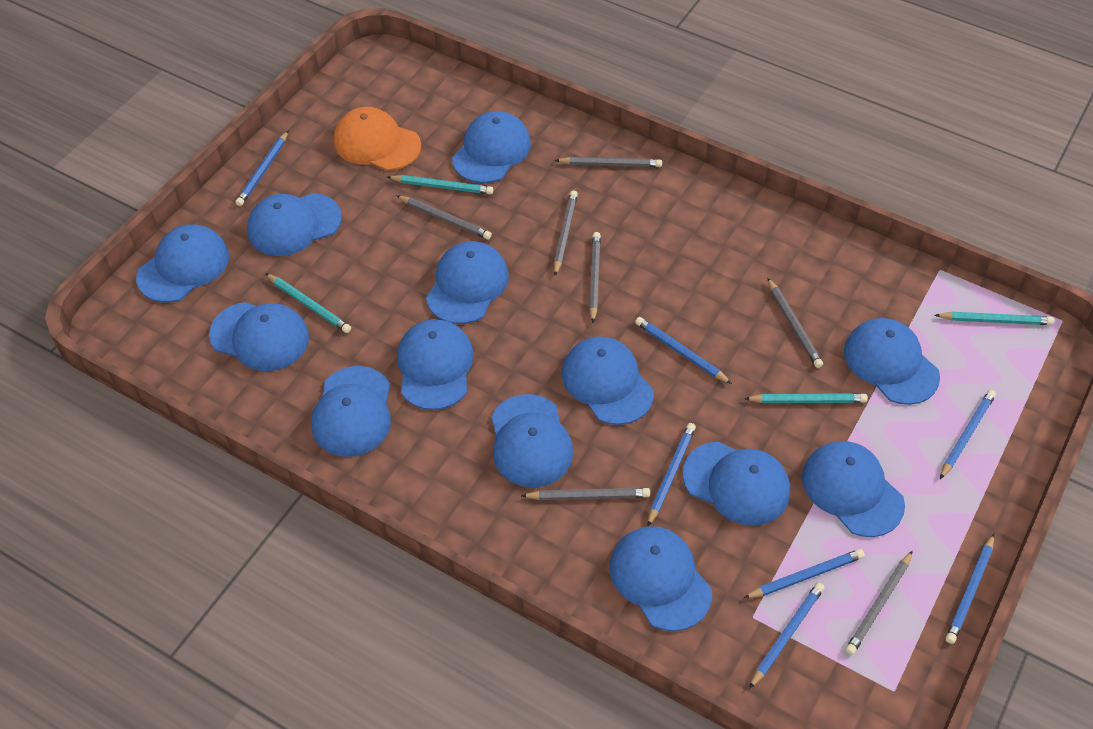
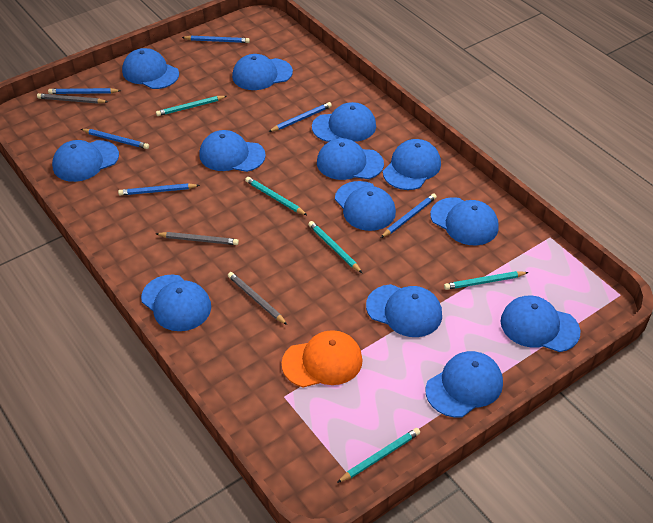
blue pencil: 7 -> 6
grey pencil: 7 -> 3
turquoise pencil: 4 -> 5

